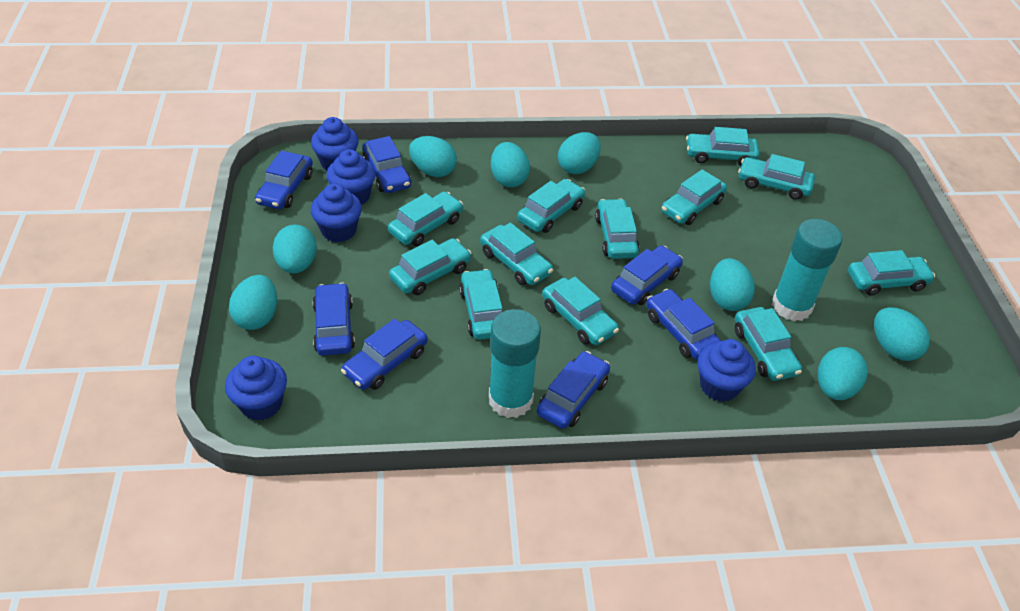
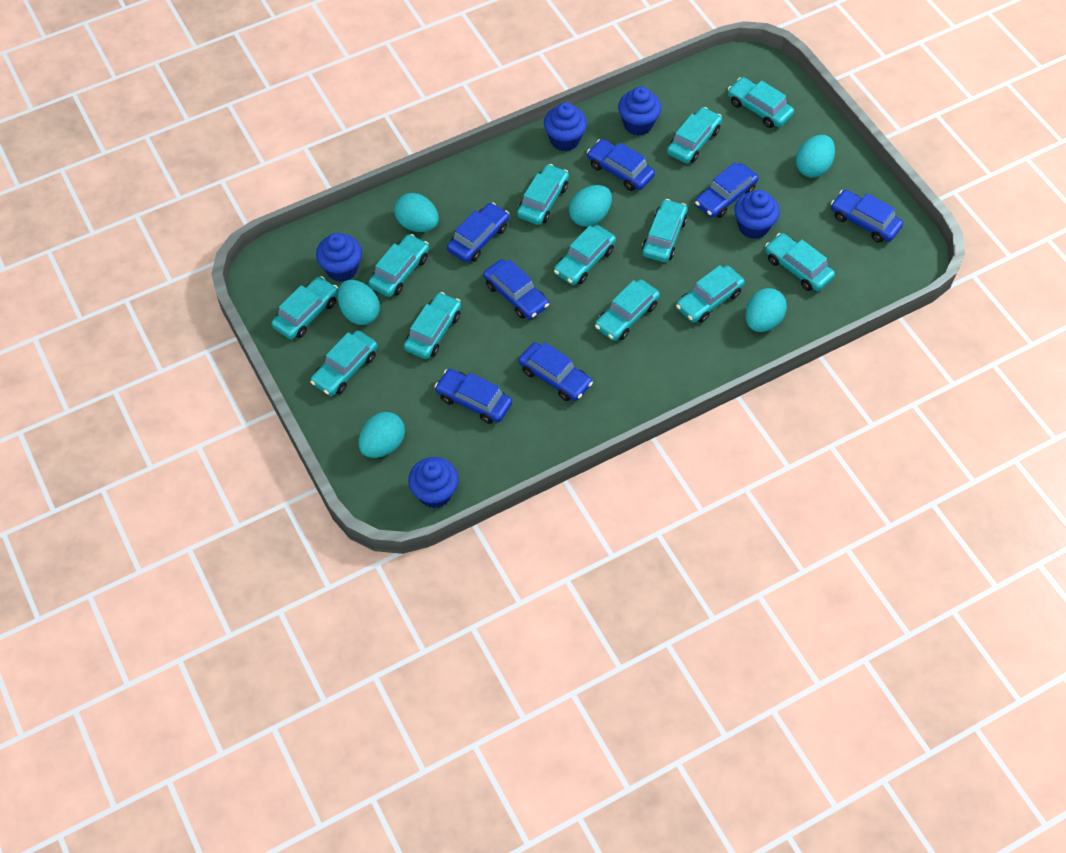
turquoise egg: 8 -> 6
turquoise glue stick: 2 -> 0

